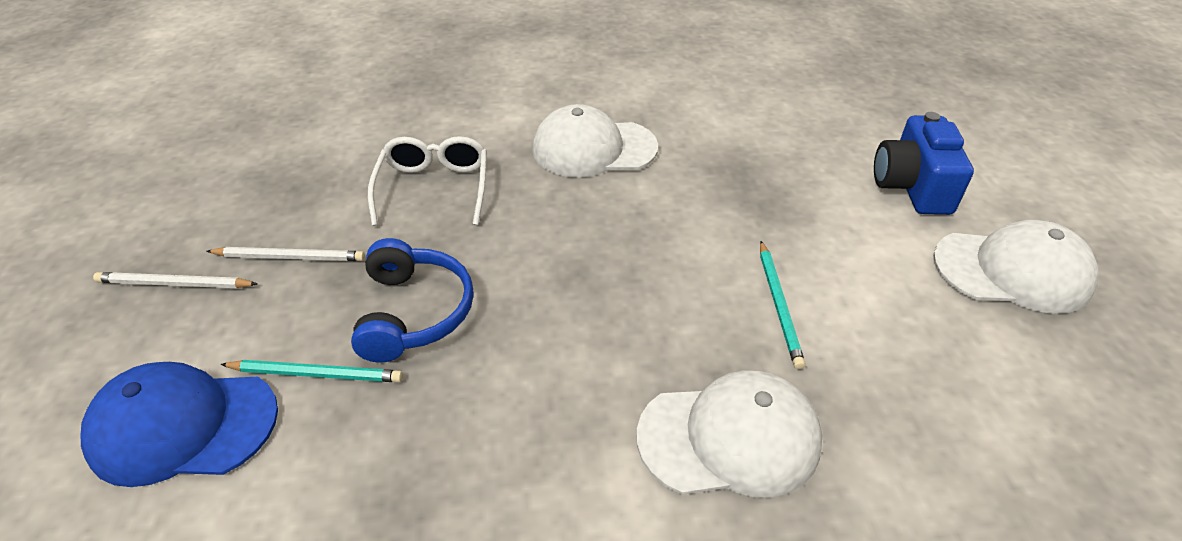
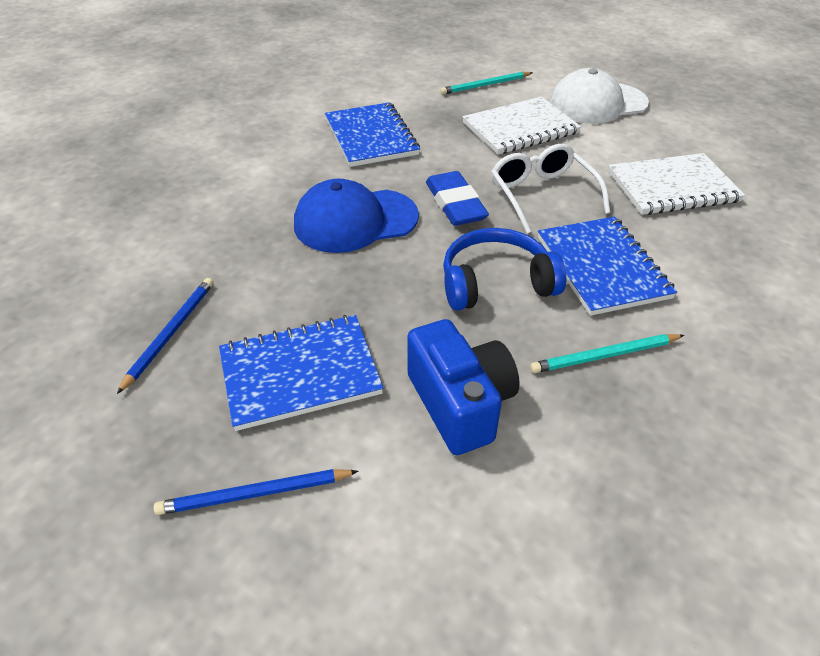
blue eraser: 0 -> 1
blue notebook: 0 -> 3
blue pencil: 0 -> 2
white cap: 3 -> 1
white notebook: 0 -> 2
white pencil: 2 -> 0

